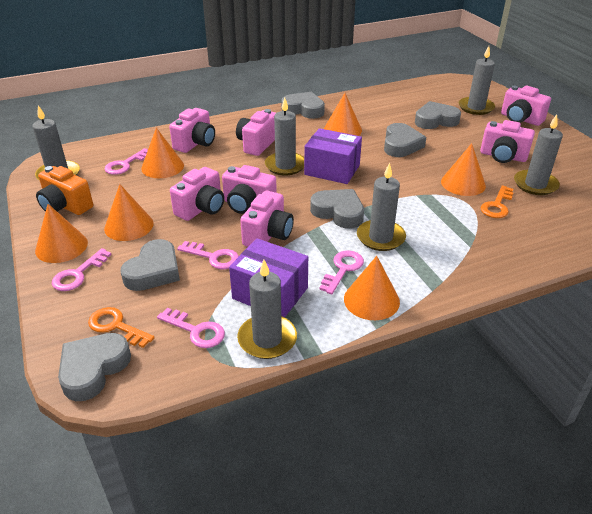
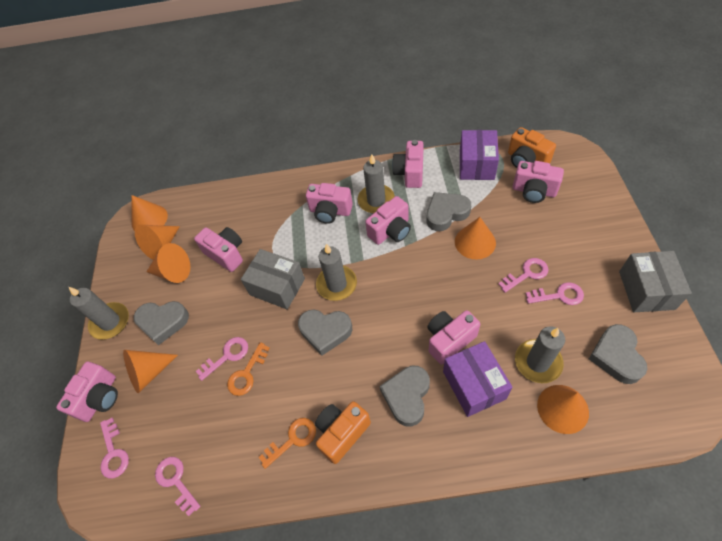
grey box: 0 -> 2
grey candle: 6 -> 4
grey heart: 6 -> 5
orange camera: 1 -> 2

